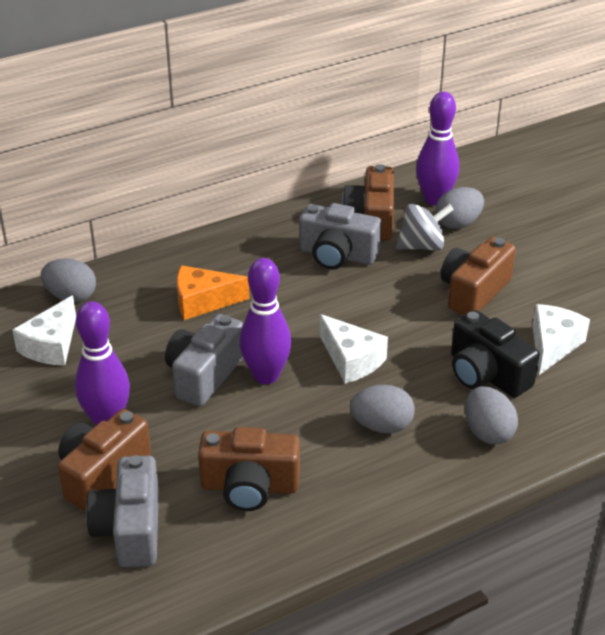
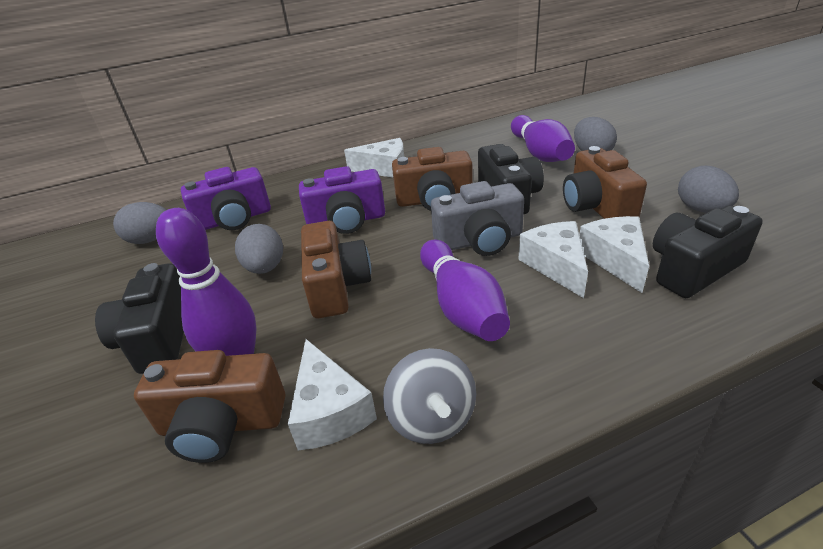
black camera: 1 -> 3
grey camera: 3 -> 1
orange cheese: 1 -> 0
purple camera: 0 -> 2
white cheese: 3 -> 4

